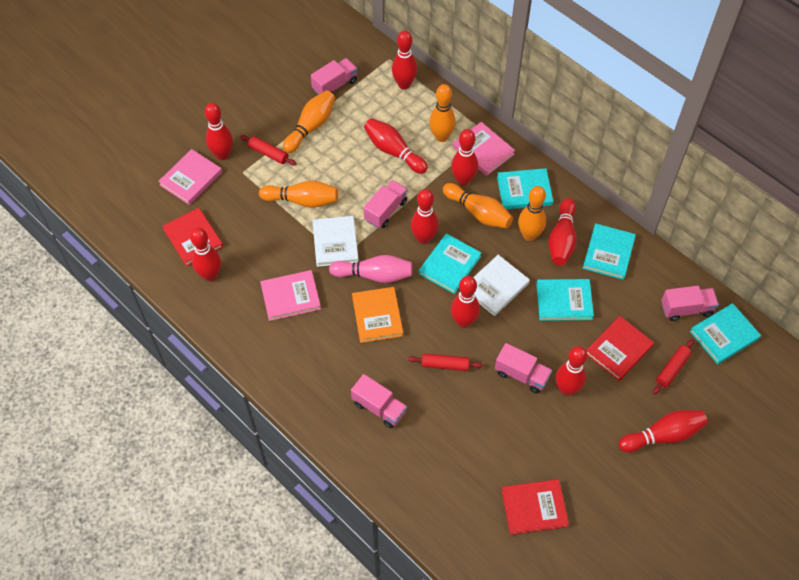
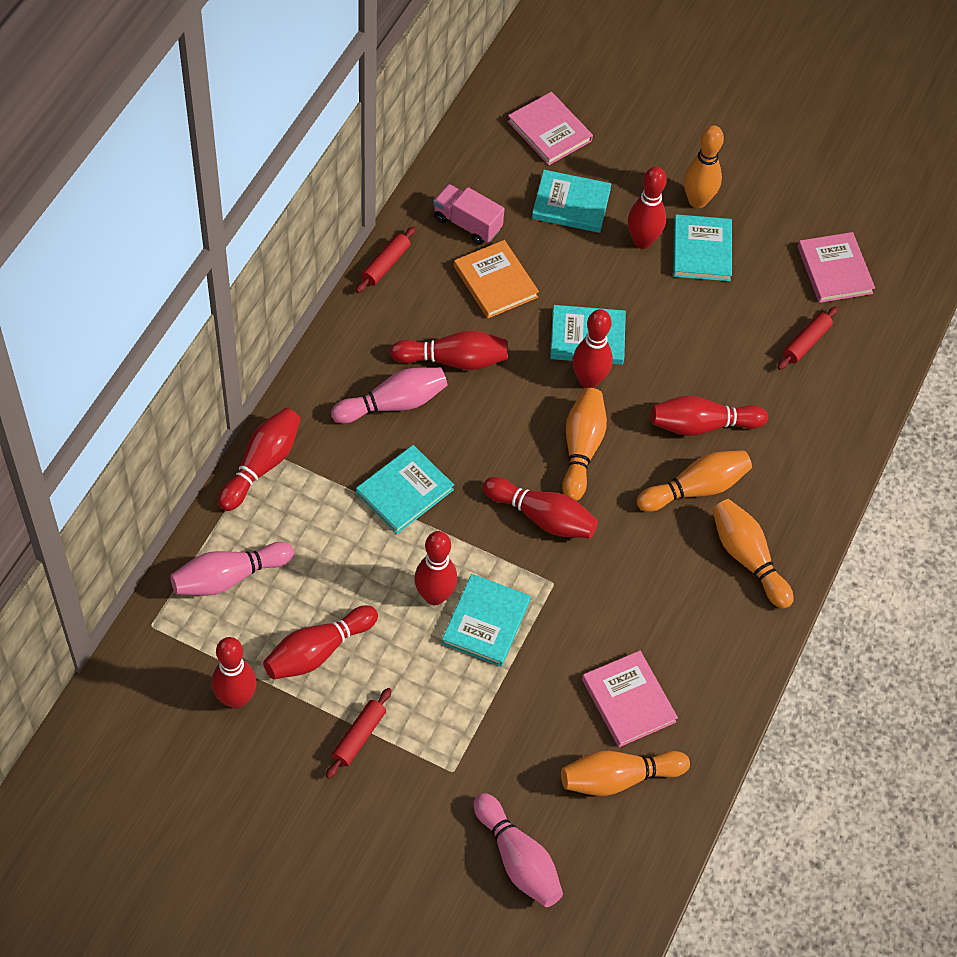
pink bowling pin: 1 -> 3
pink truck: 5 -> 1
red book: 3 -> 0
red bowling pin: 10 -> 9
white book: 2 -> 0

